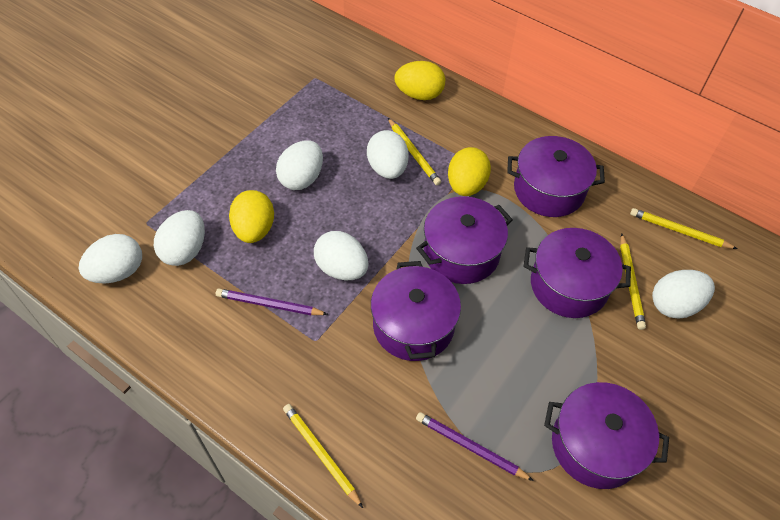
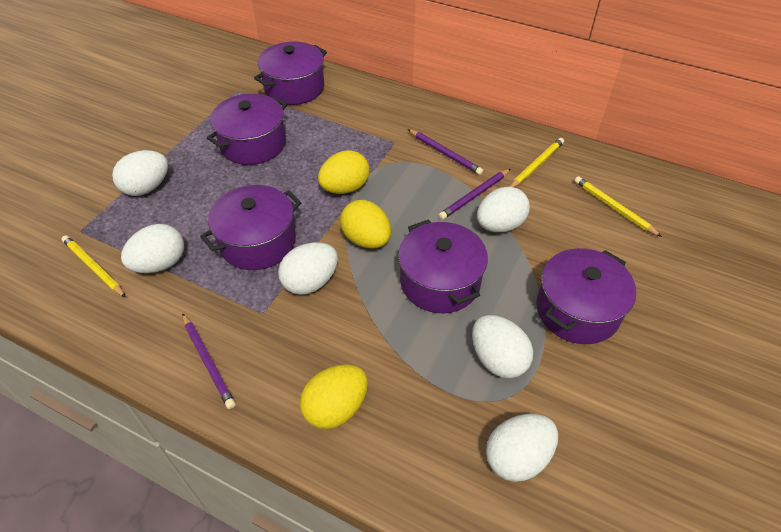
purple pencil: 2 -> 3
yellow pencil: 4 -> 3

